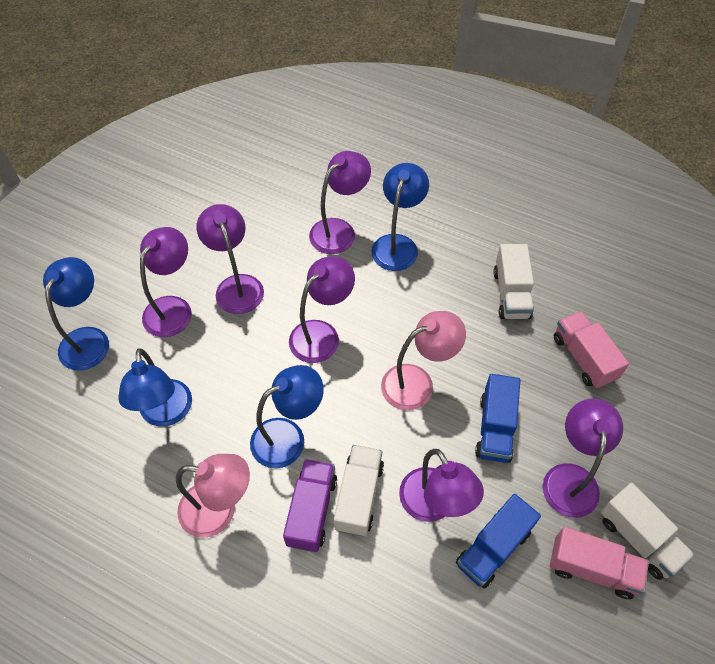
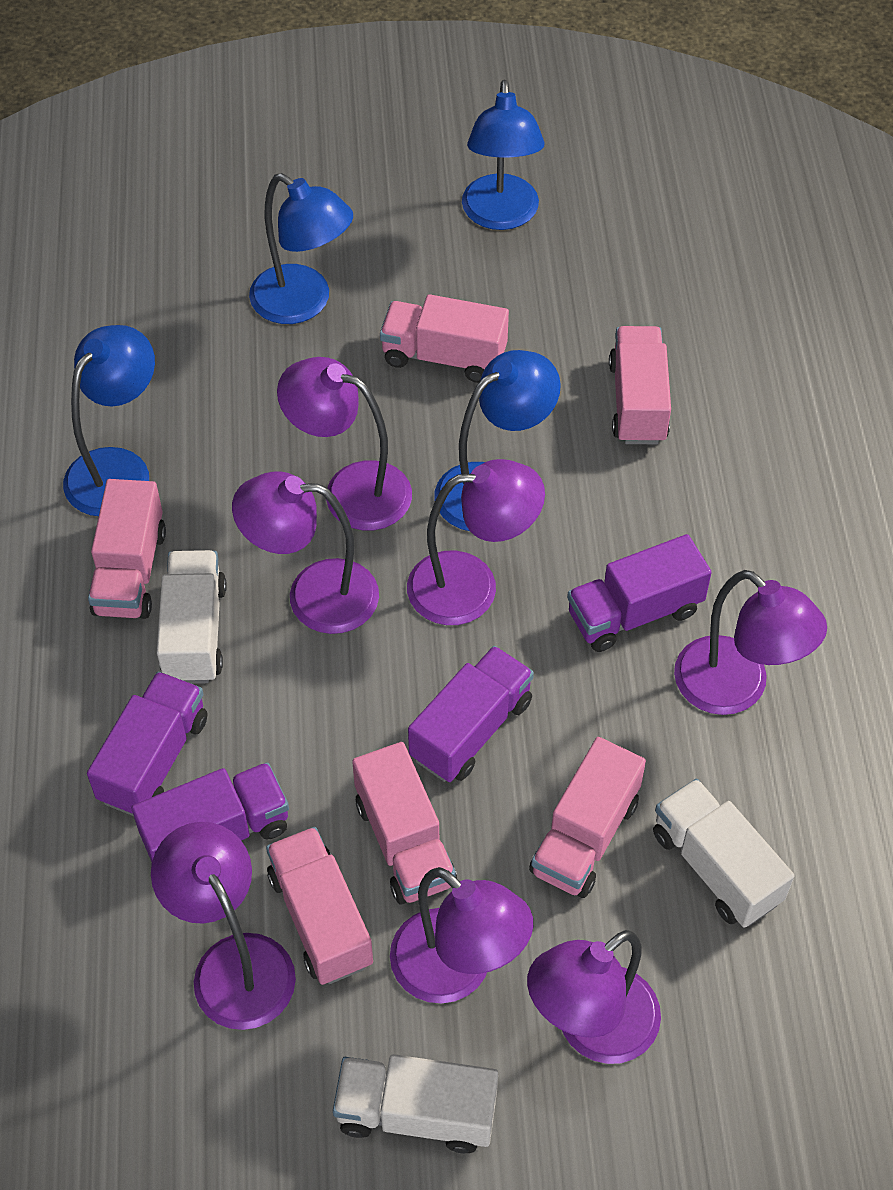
blue truck: 2 -> 0
pink lamp: 2 -> 0
pink truck: 2 -> 6
purple lamp: 6 -> 7
purple truck: 1 -> 4

